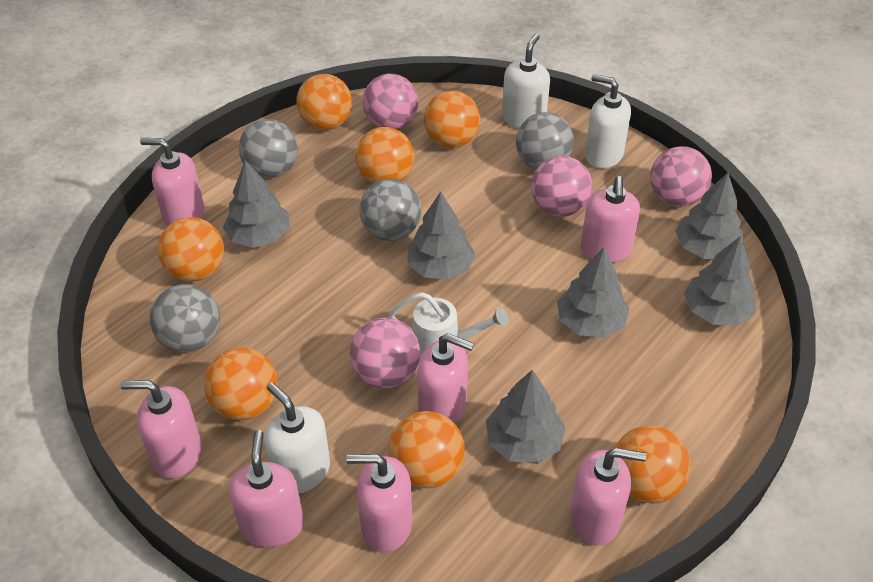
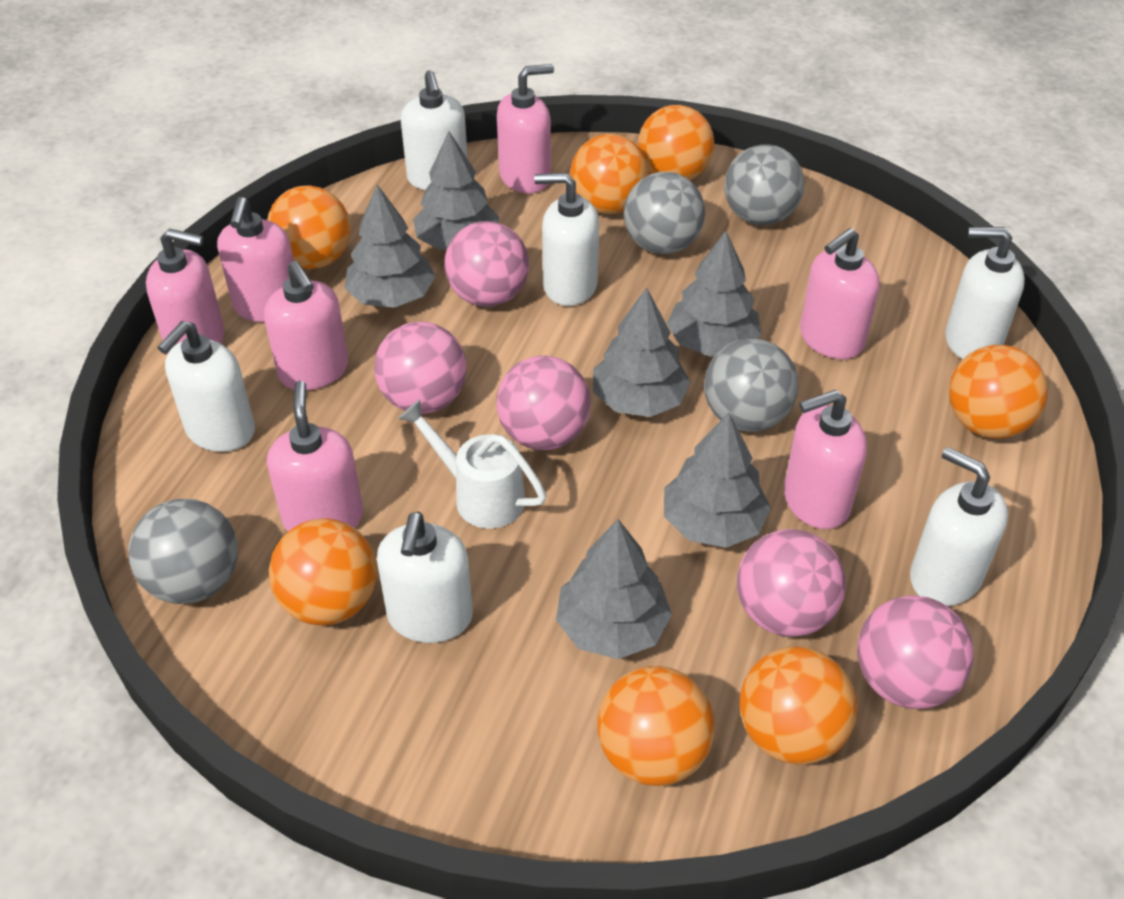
pink ball: 4 -> 5
white soap dispenser: 3 -> 6

